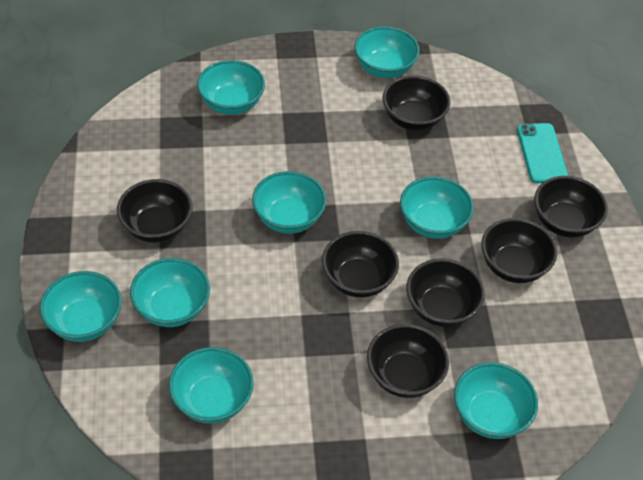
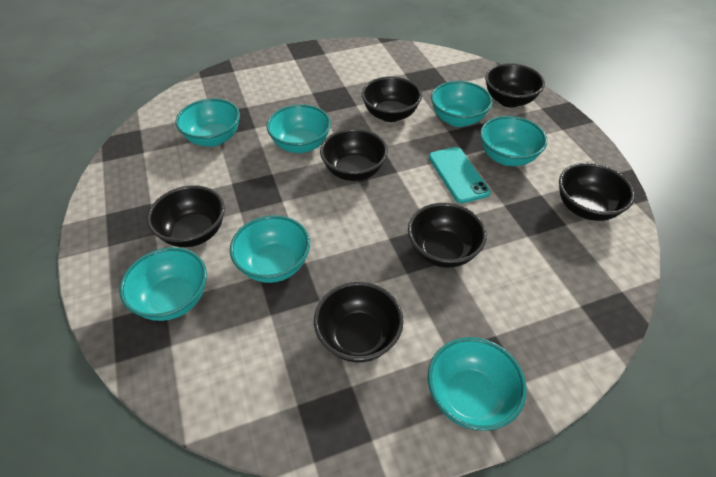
turquoise bowl: 8 -> 7

